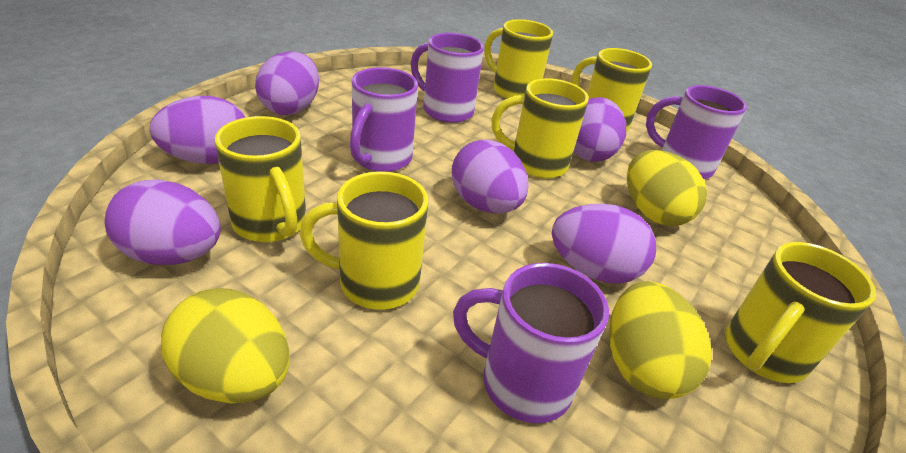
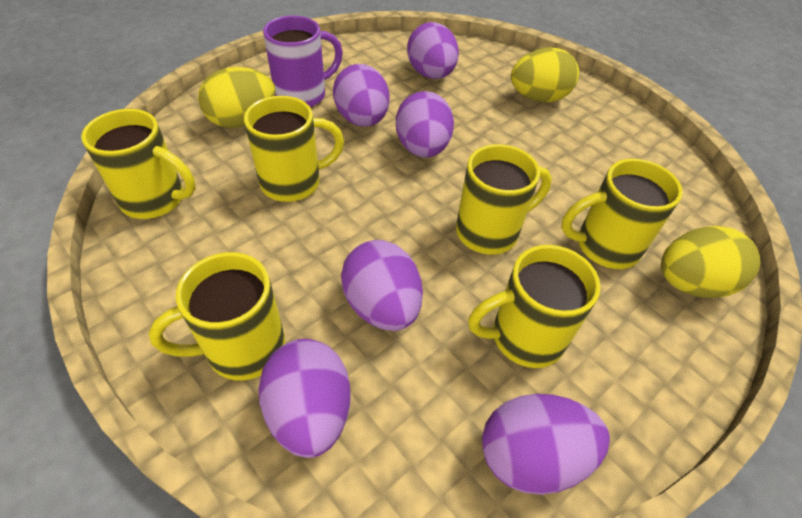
purple mug: 4 -> 1

